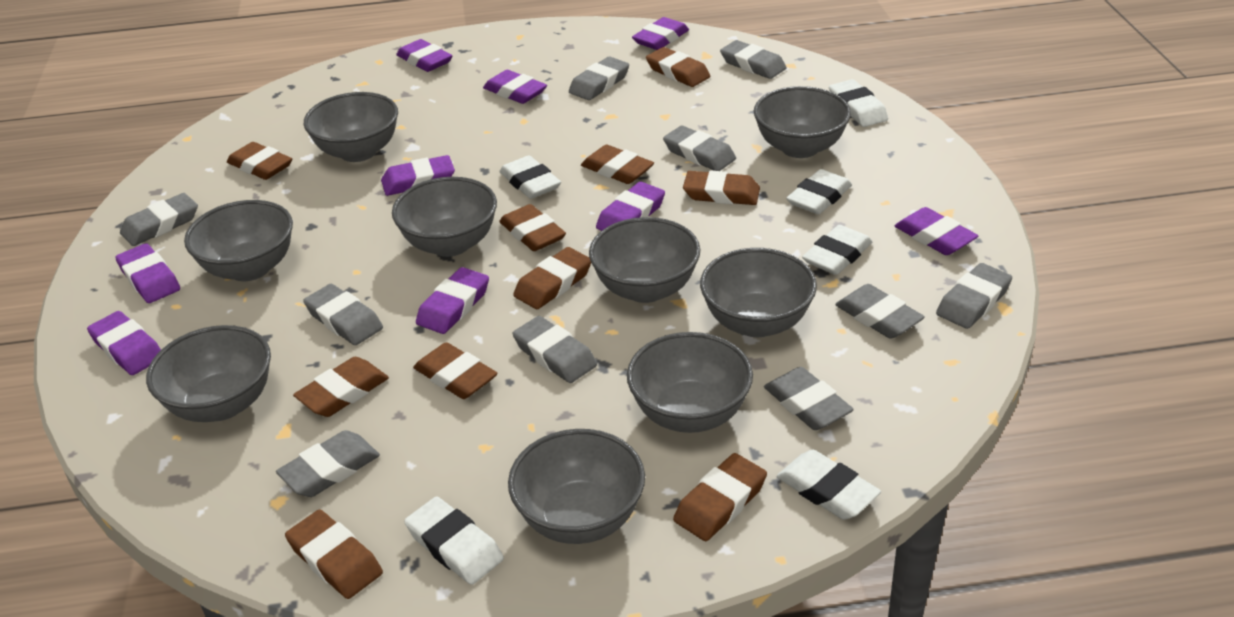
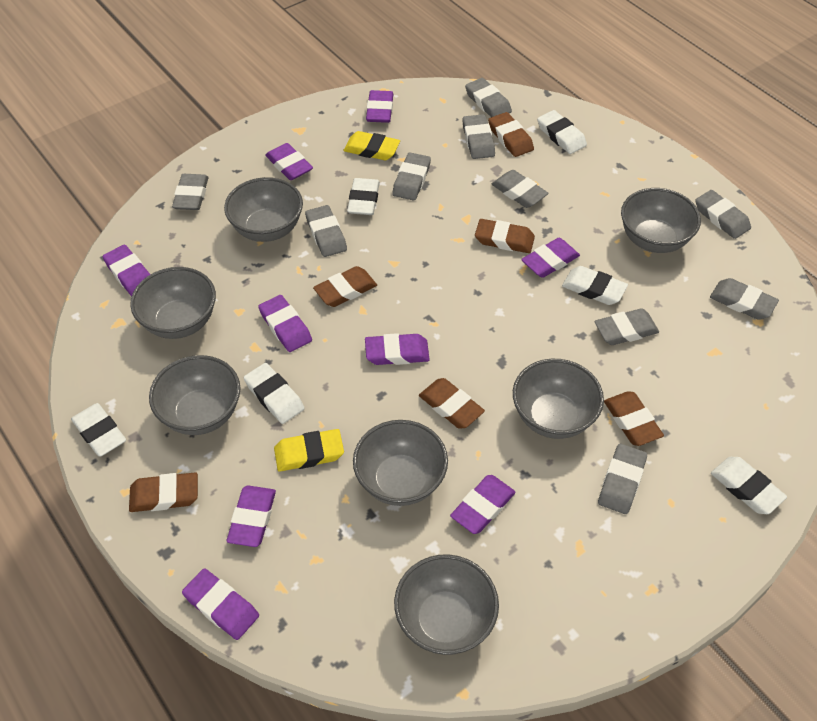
brown eraser: 10 -> 6
grey bowl: 9 -> 7
yellow eraser: 0 -> 2

